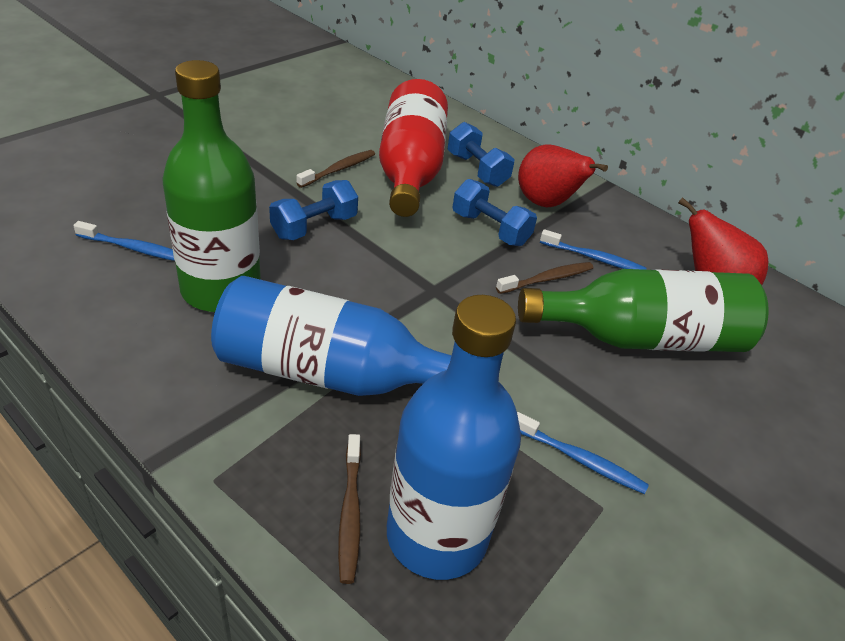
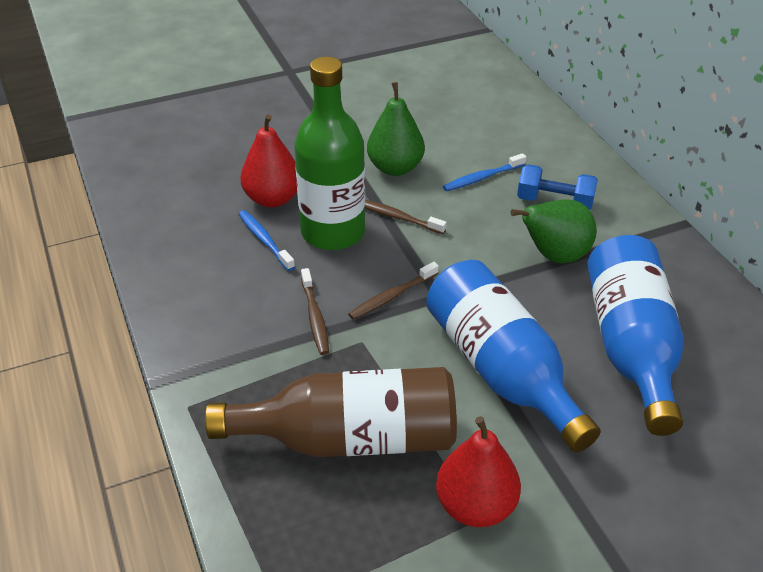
blue dumbbell: 3 -> 1
blue toothbrush: 3 -> 2
brown bottle: 0 -> 1
green bottle: 2 -> 1
green pear: 0 -> 2
red bottle: 1 -> 0

